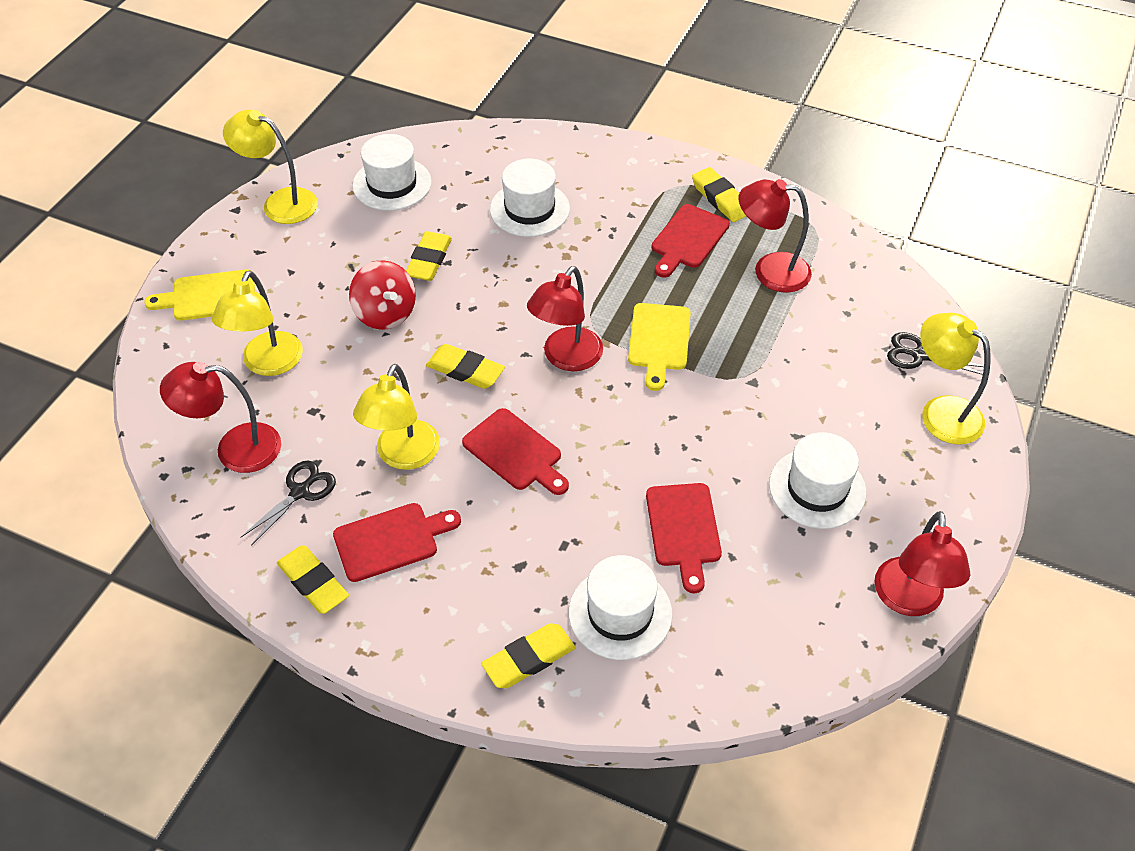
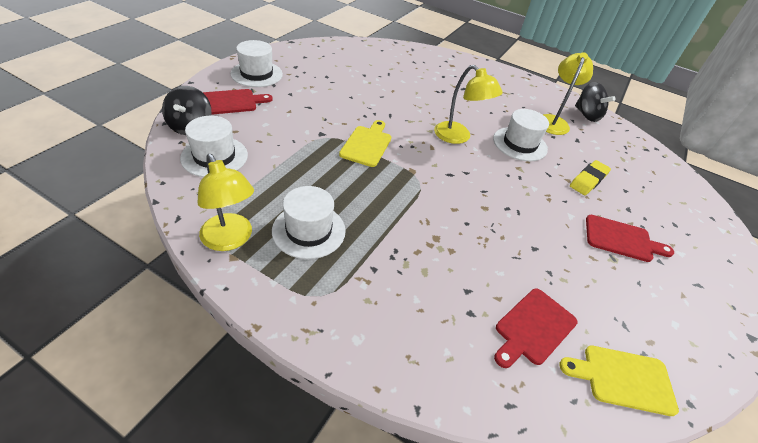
black scissors: 2 -> 0
black spinning top: 0 -> 2
red cutting board: 4 -> 3
red lamp: 4 -> 0
red spinning top: 1 -> 0
yellow eraser: 5 -> 1
yellow lamp: 4 -> 3

